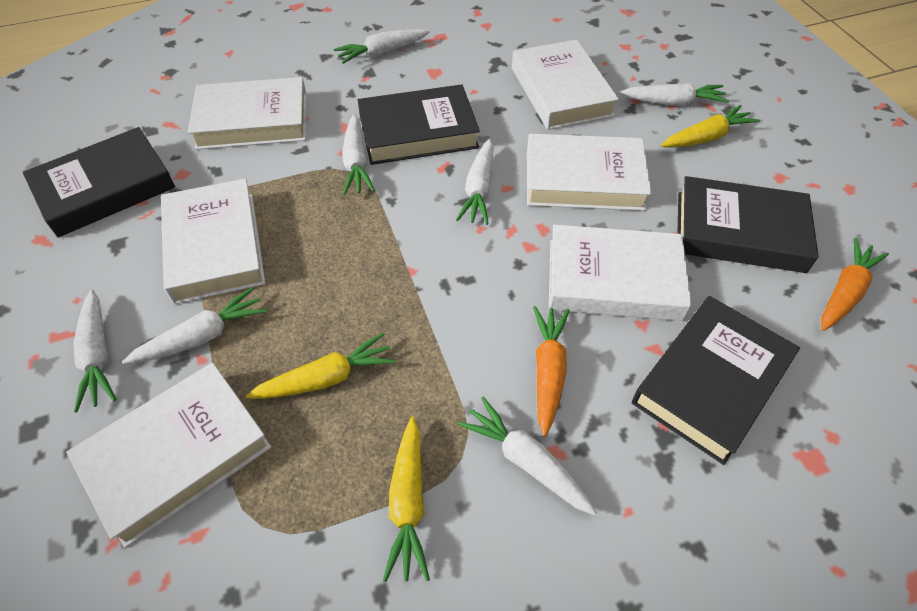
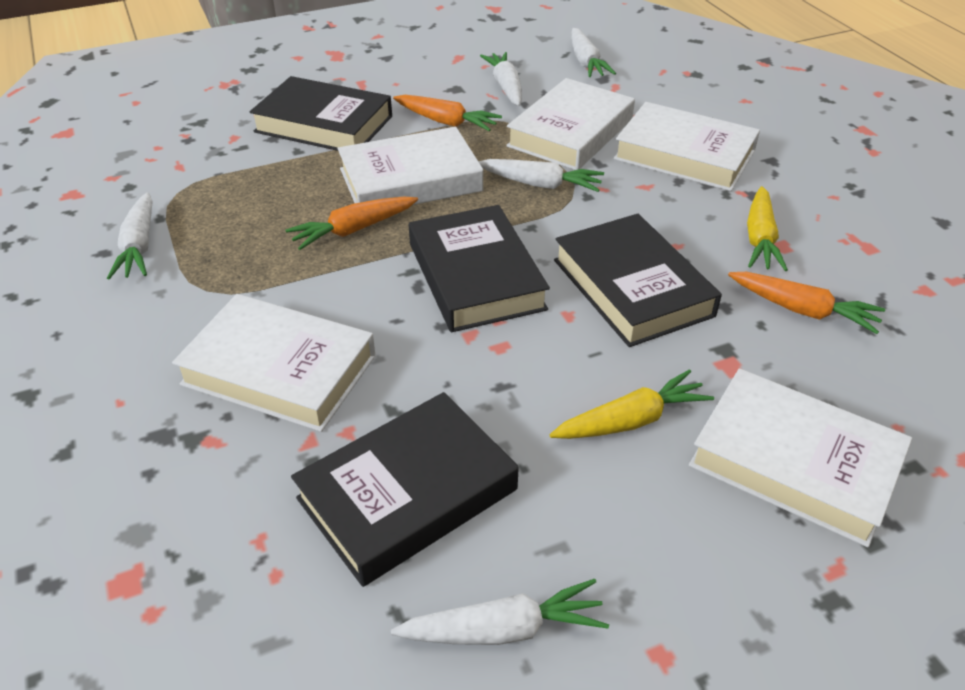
orange carrot: 2 -> 3
white book: 6 -> 5
white carrot: 7 -> 5
yellow carrot: 3 -> 2

